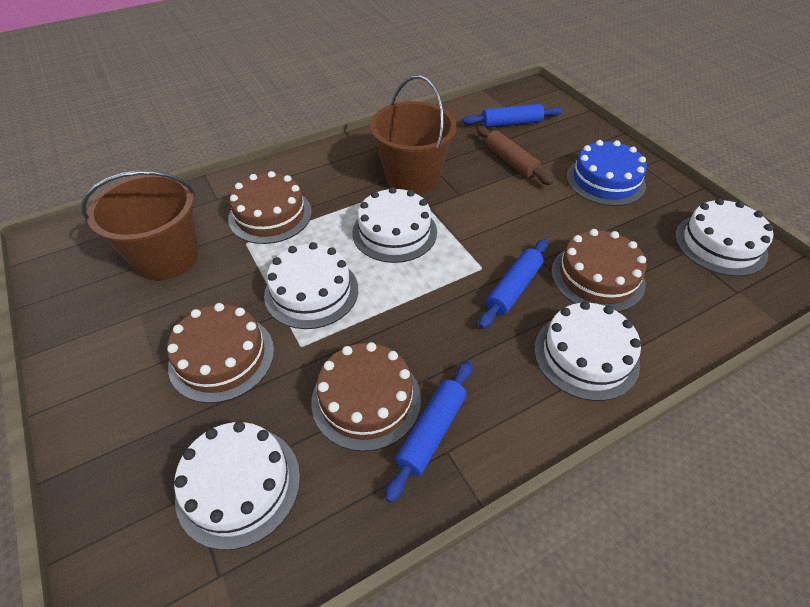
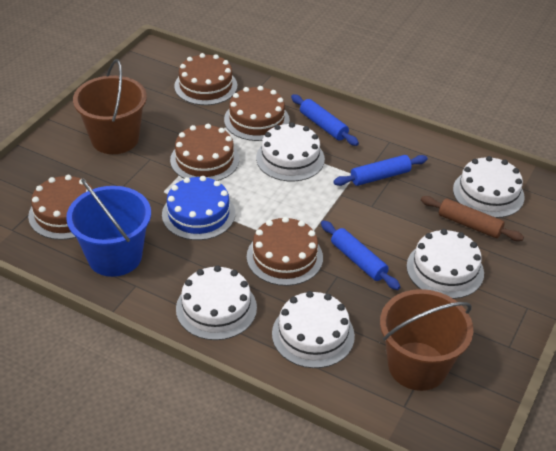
blue bucket: 0 -> 1
brown cake: 4 -> 5

